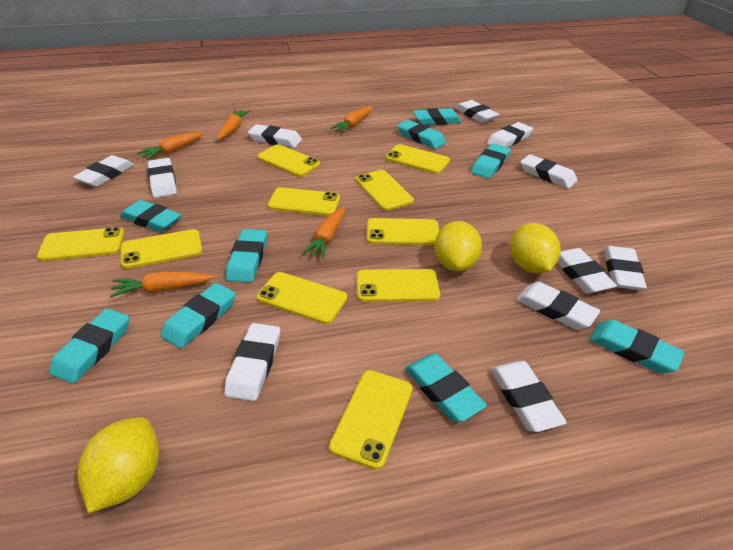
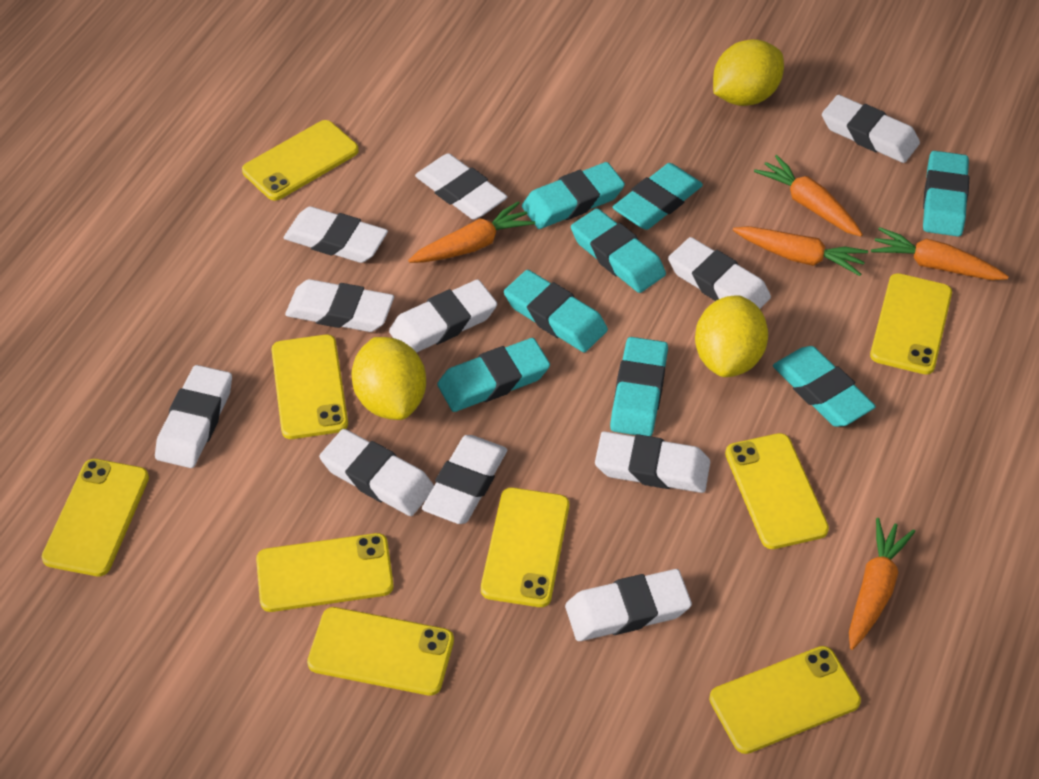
turquoise eraser: 9 -> 8
yellow phone: 10 -> 9

